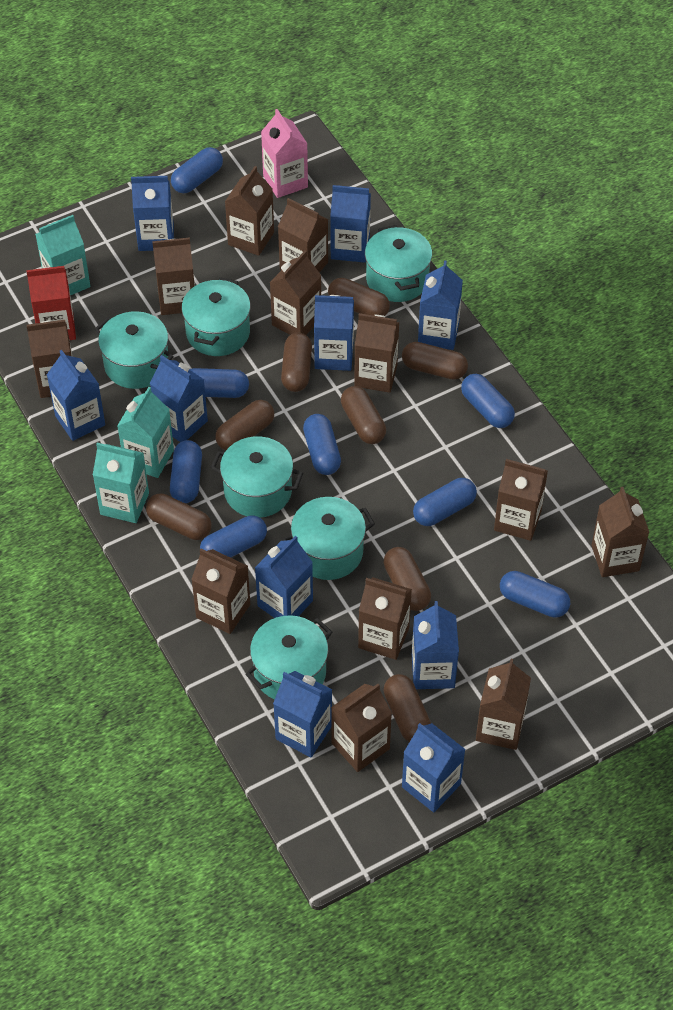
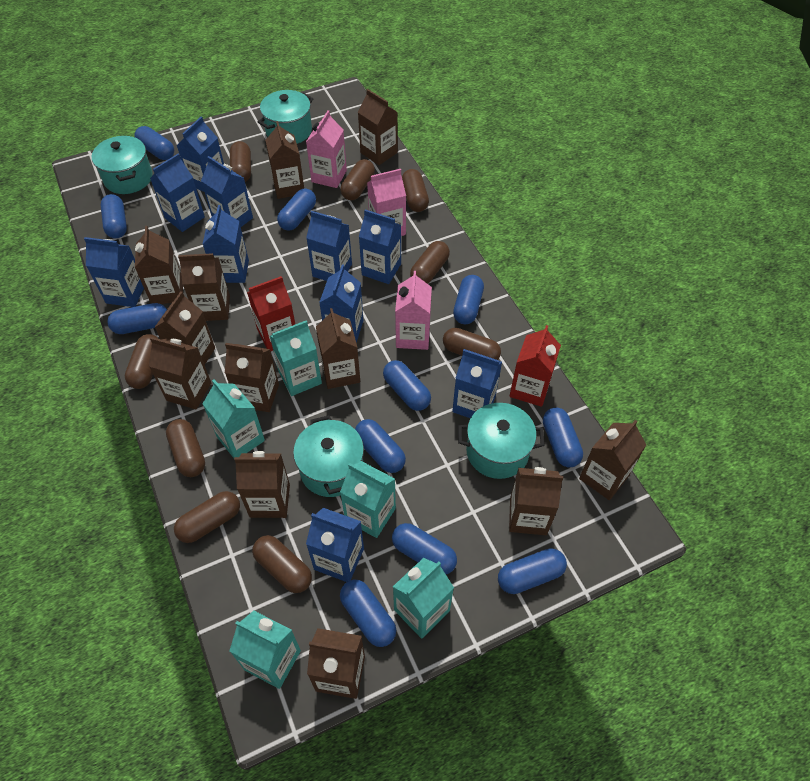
blue capsule: 8 -> 11
brown capsule: 8 -> 9
pink carton: 1 -> 3
red carton: 1 -> 2
turquoise carton: 3 -> 5
turquoise pot: 6 -> 4

